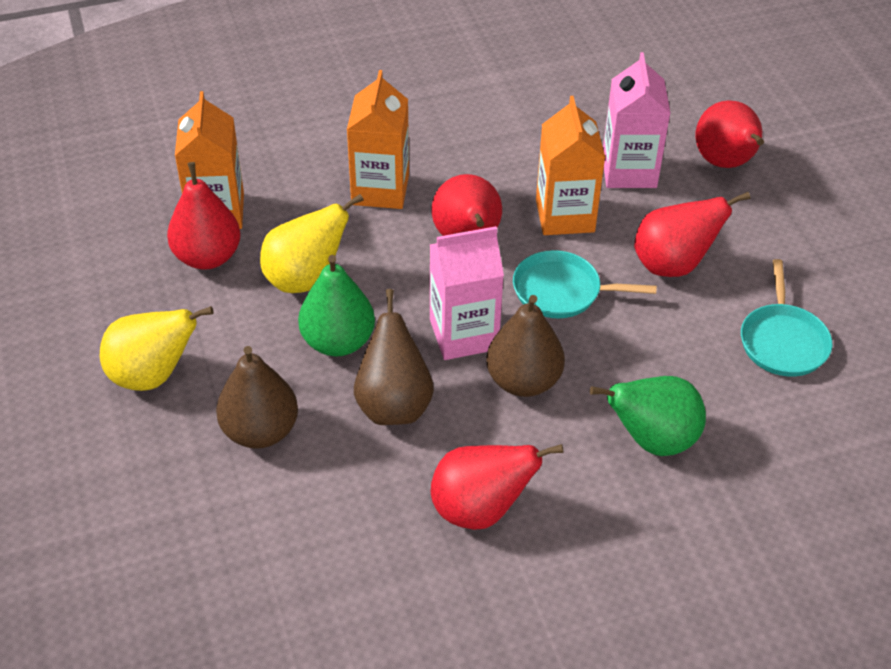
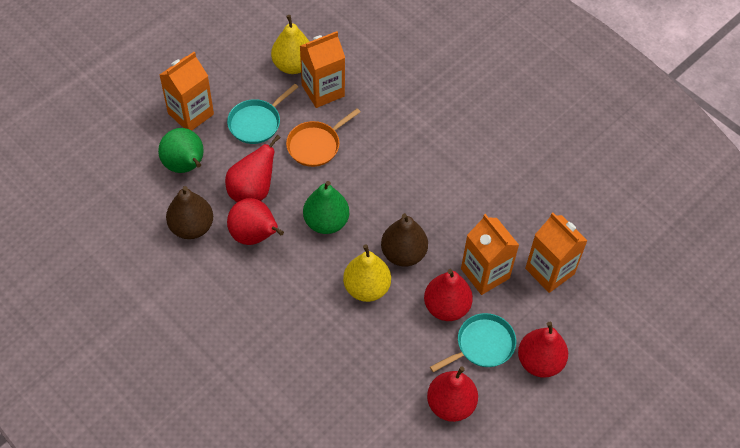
brown pear: 3 -> 2
orange carton: 3 -> 4
orange pan: 0 -> 1
pink carton: 2 -> 0

